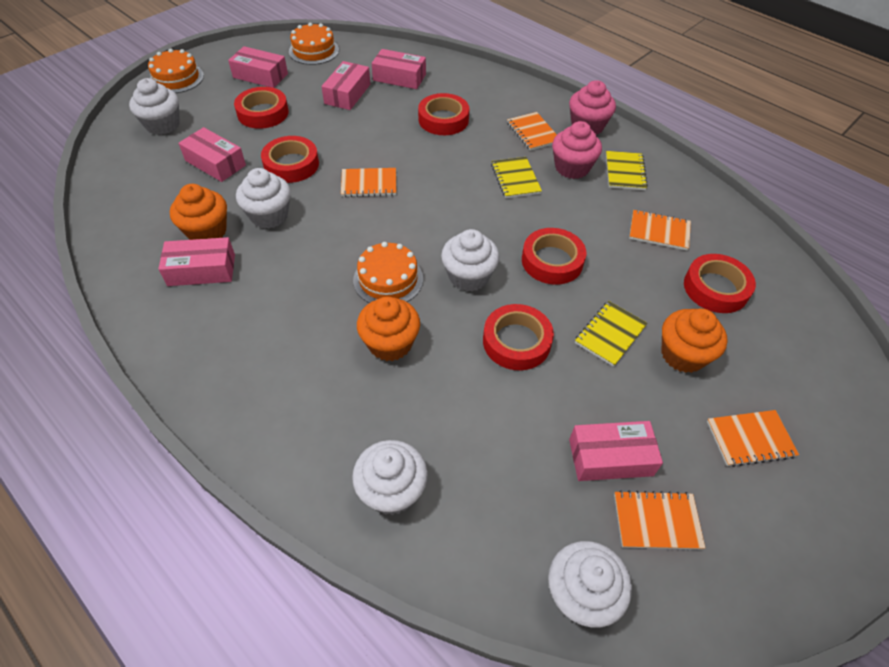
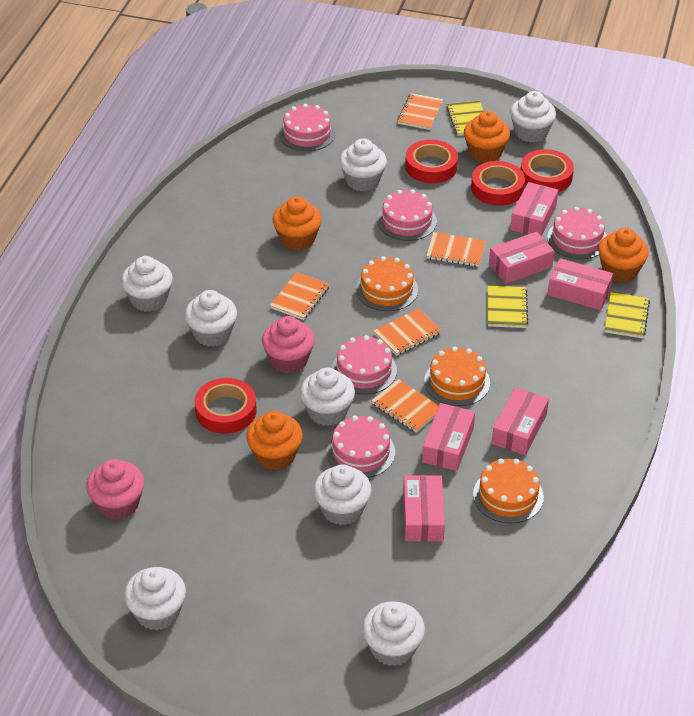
orange cupcake: 3 -> 4
pink cake: 0 -> 5
red tape: 6 -> 4
white cupcake: 5 -> 8

